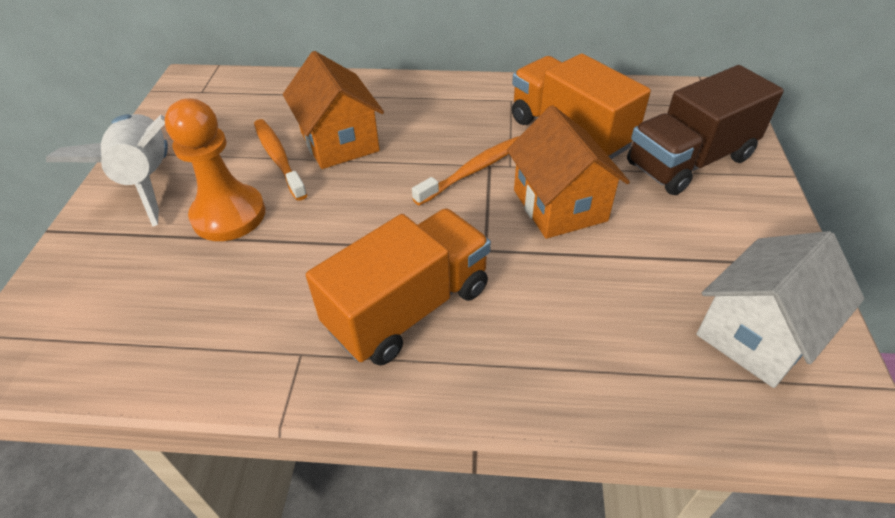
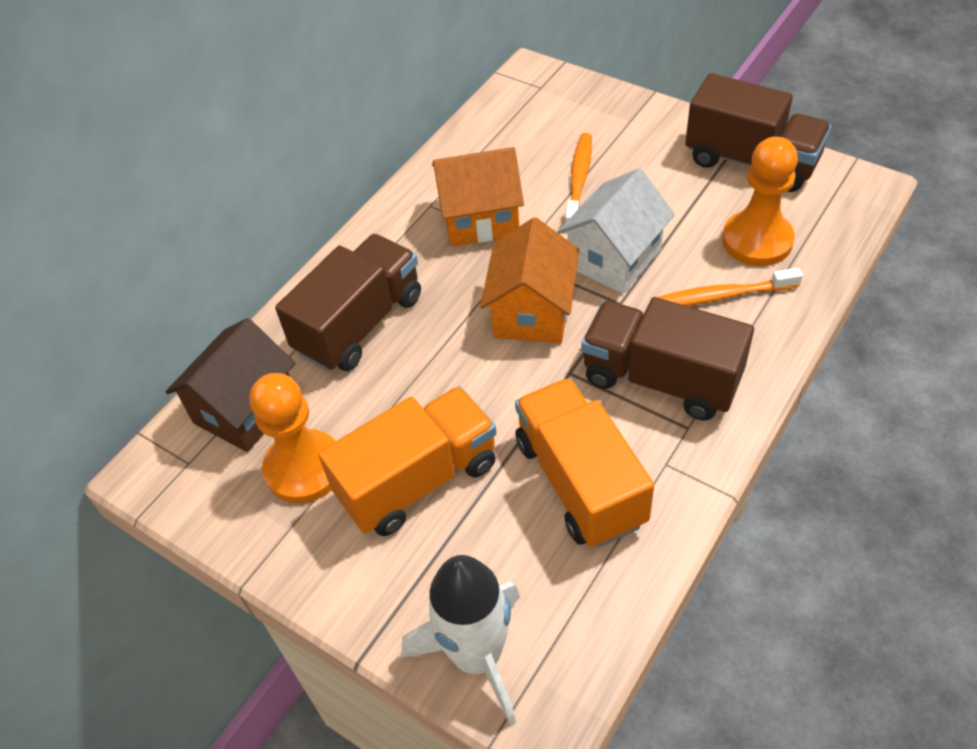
brown house: 0 -> 1
brown truck: 1 -> 3
orange pawn: 1 -> 2

